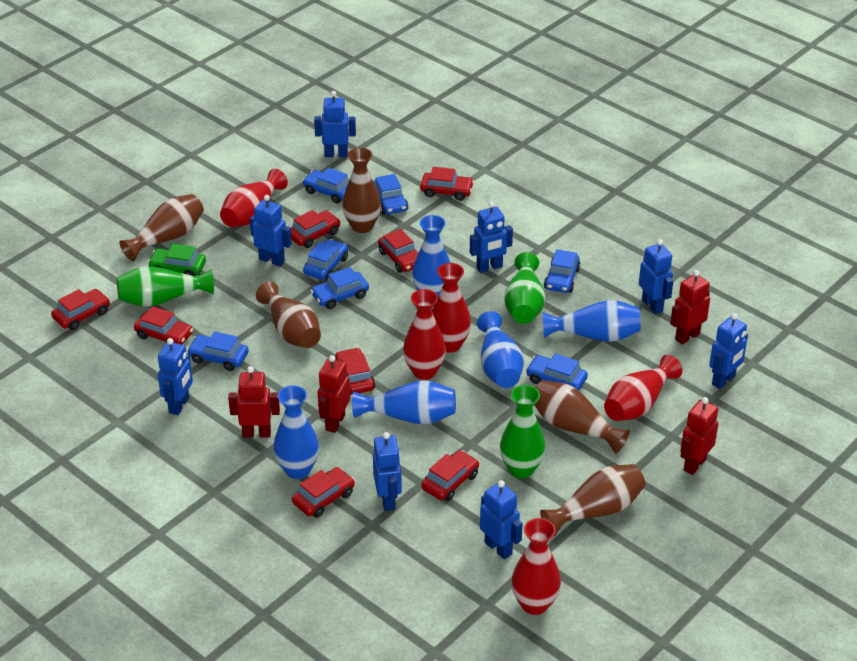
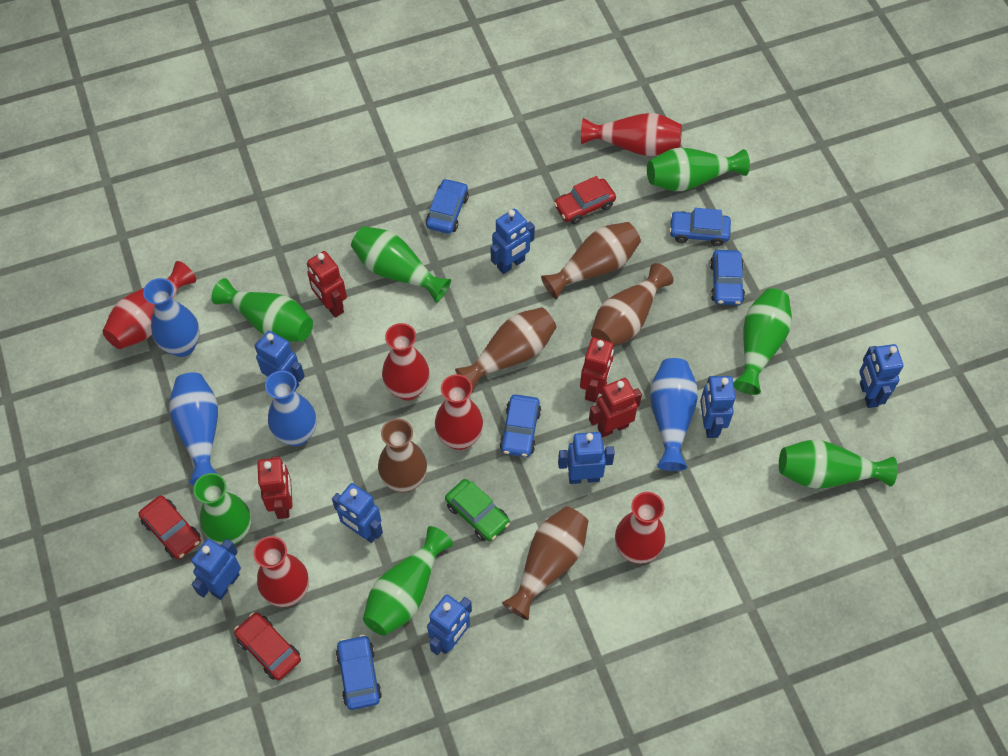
blue car: 7 -> 5
blue vase: 5 -> 4
green vase: 3 -> 7
red car: 8 -> 3
red vase: 5 -> 6

